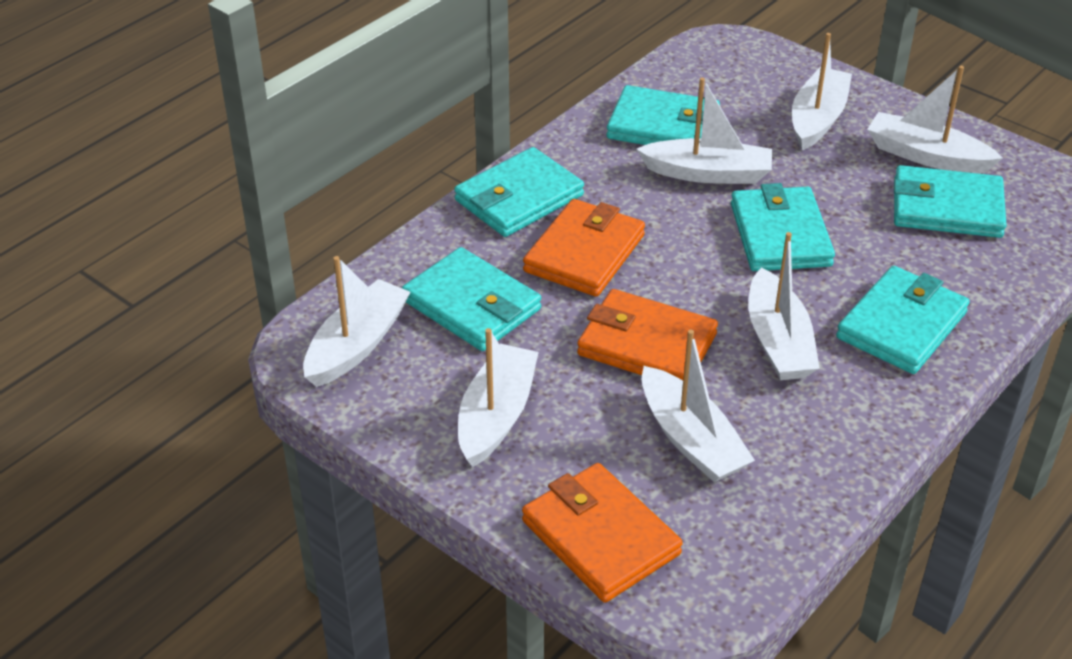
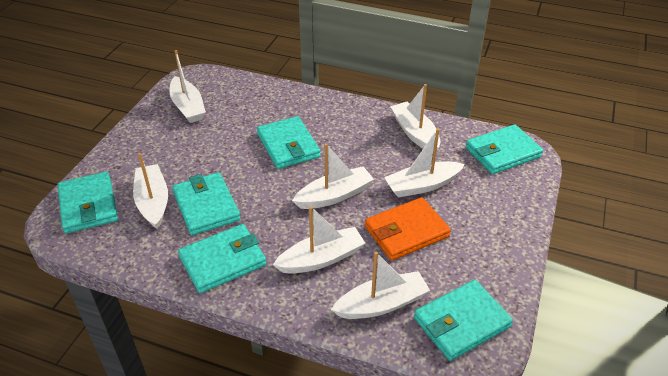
orange wallet: 3 -> 1

